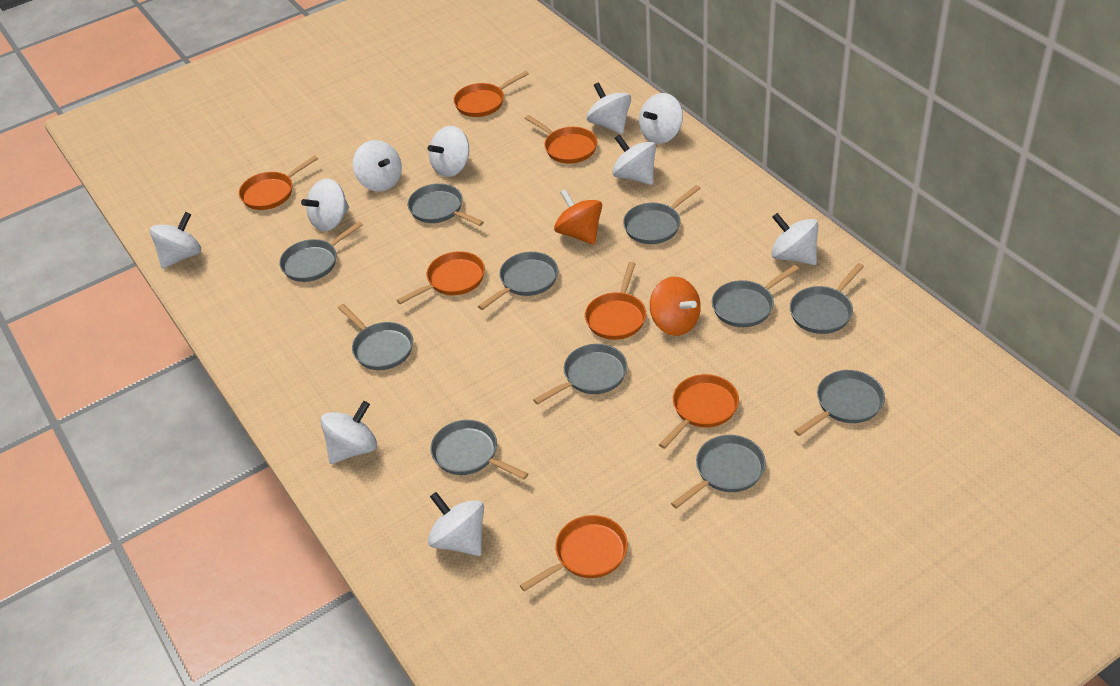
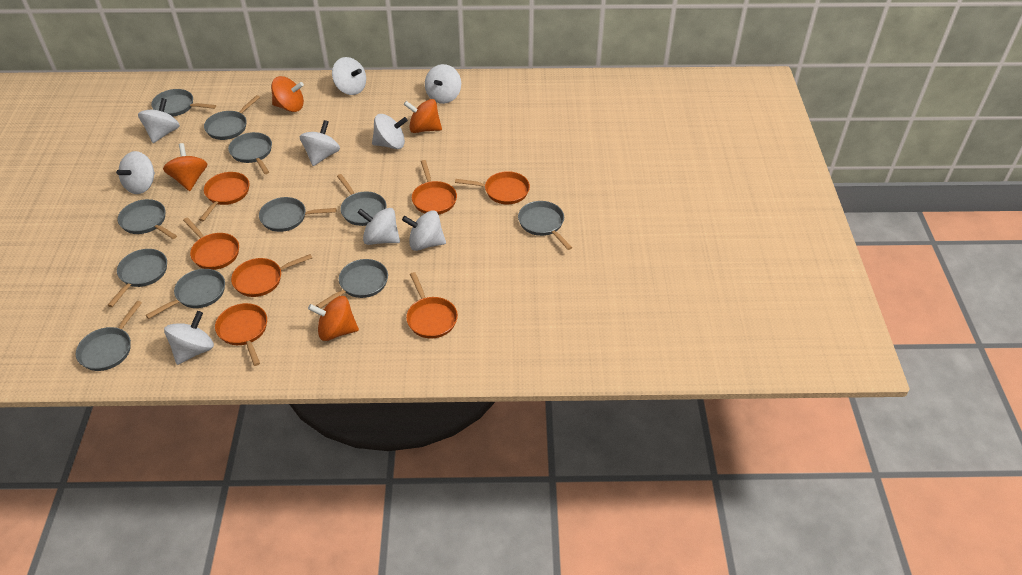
orange spinning top: 2 -> 4
white spinning top: 10 -> 9

